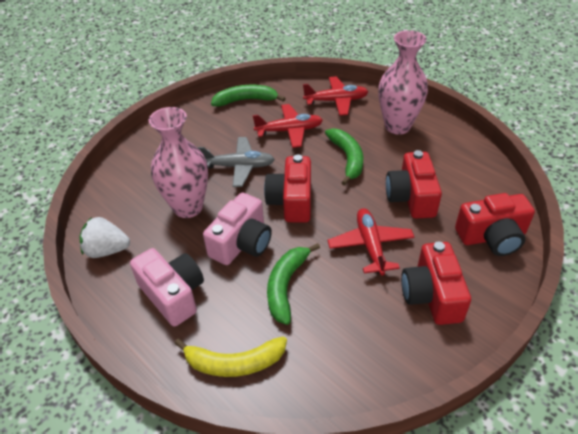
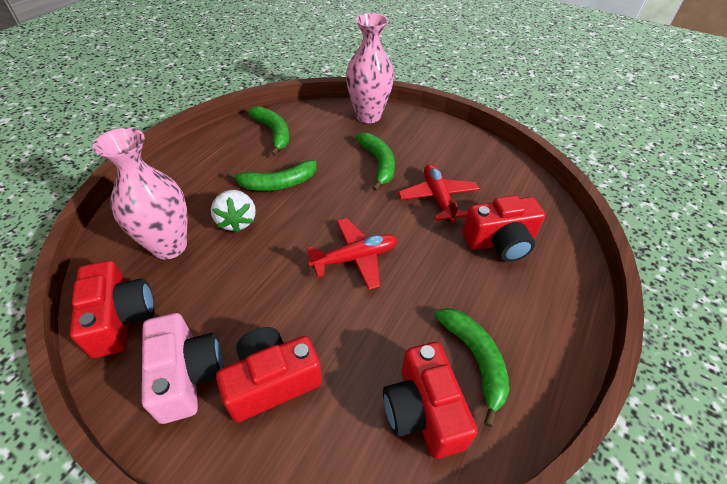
green banana: 3 -> 4
grey plane: 1 -> 0
pink camera: 2 -> 1
red plane: 3 -> 2
yellow banana: 1 -> 0

